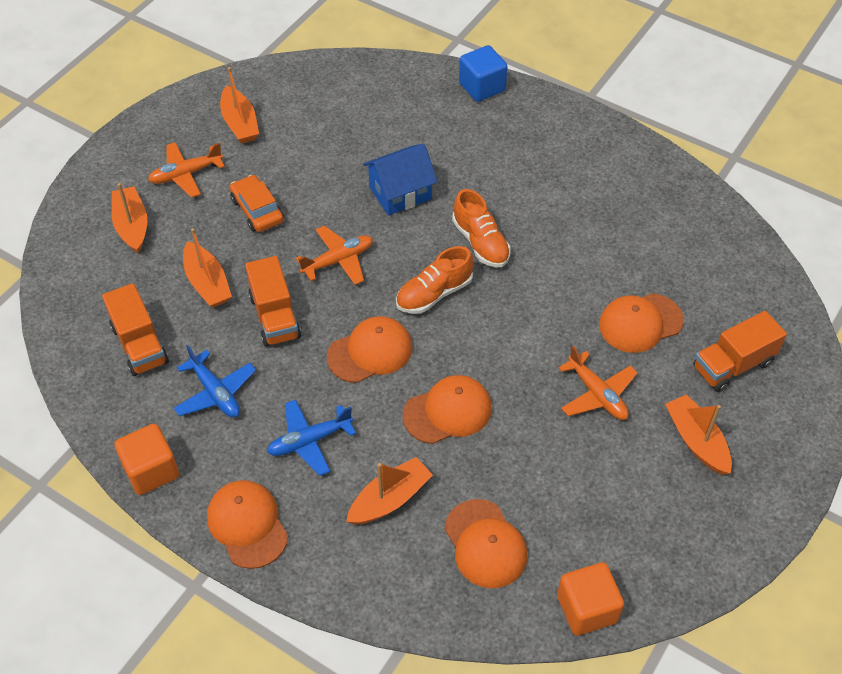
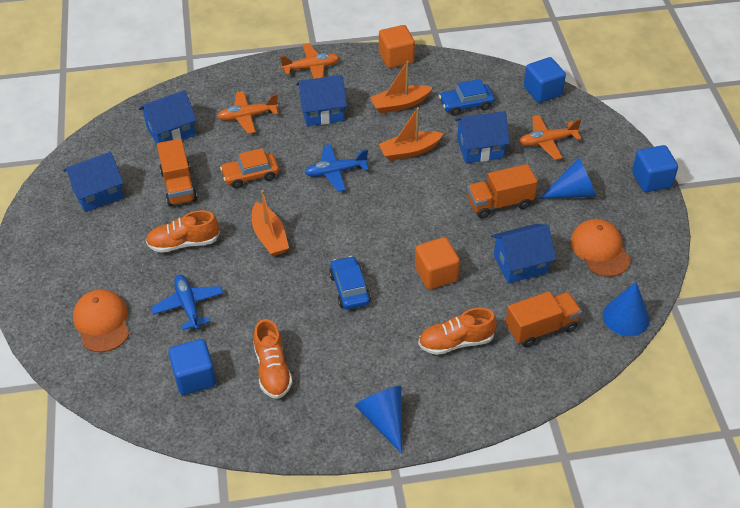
blue car: 0 -> 2
blue cone: 0 -> 3
blue cube: 1 -> 3
blue house: 1 -> 5
orange boat: 5 -> 3
orange cap: 5 -> 2
orange shoe: 2 -> 3

